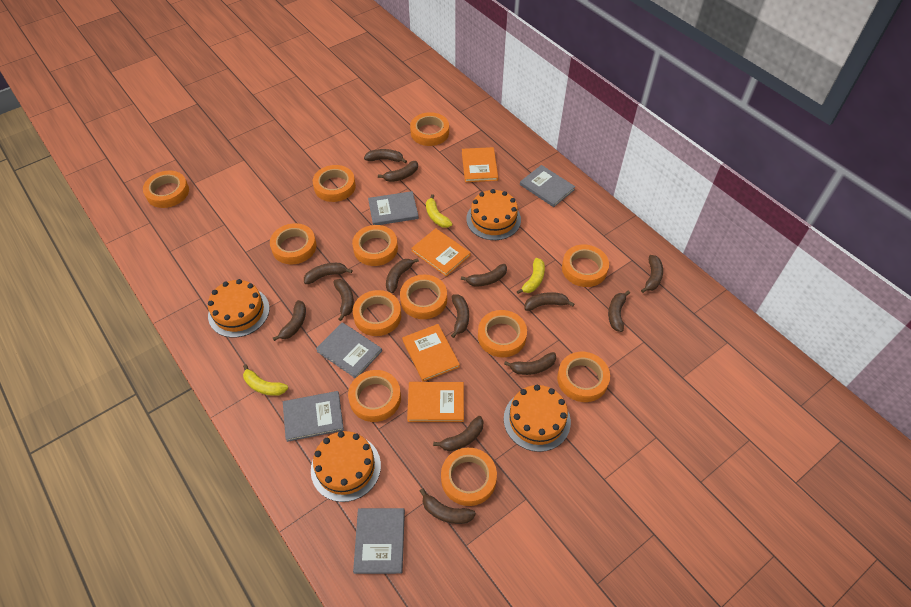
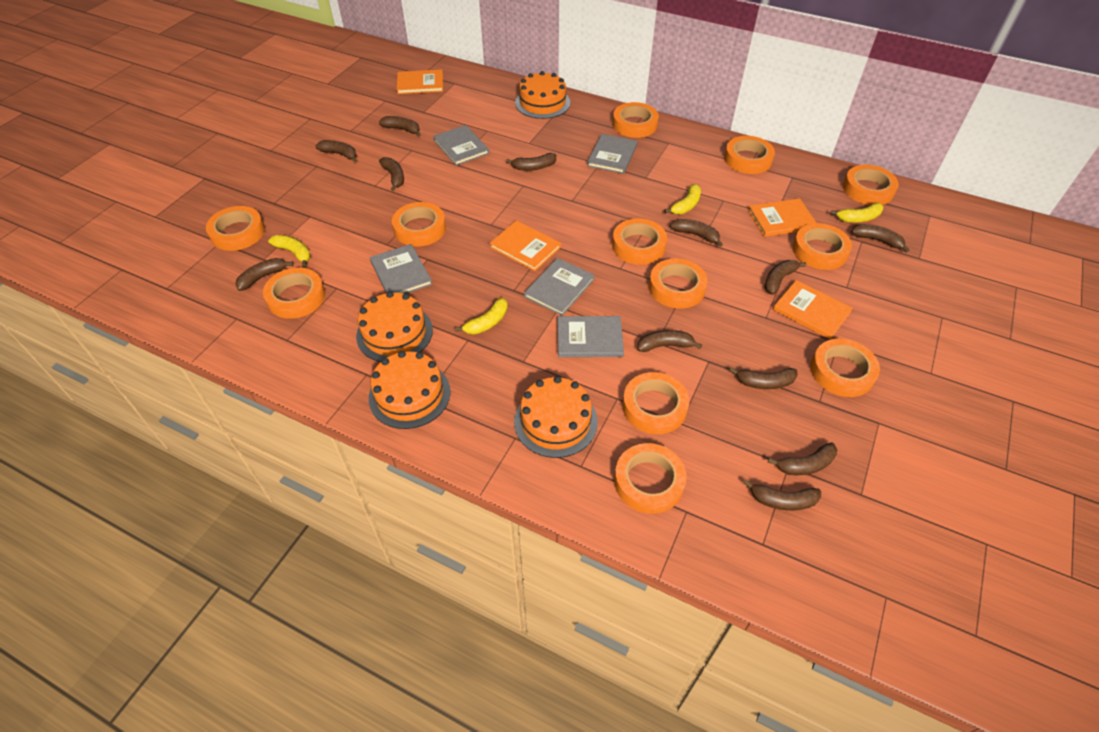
brown banana: 14 -> 12
yellow banana: 3 -> 4

